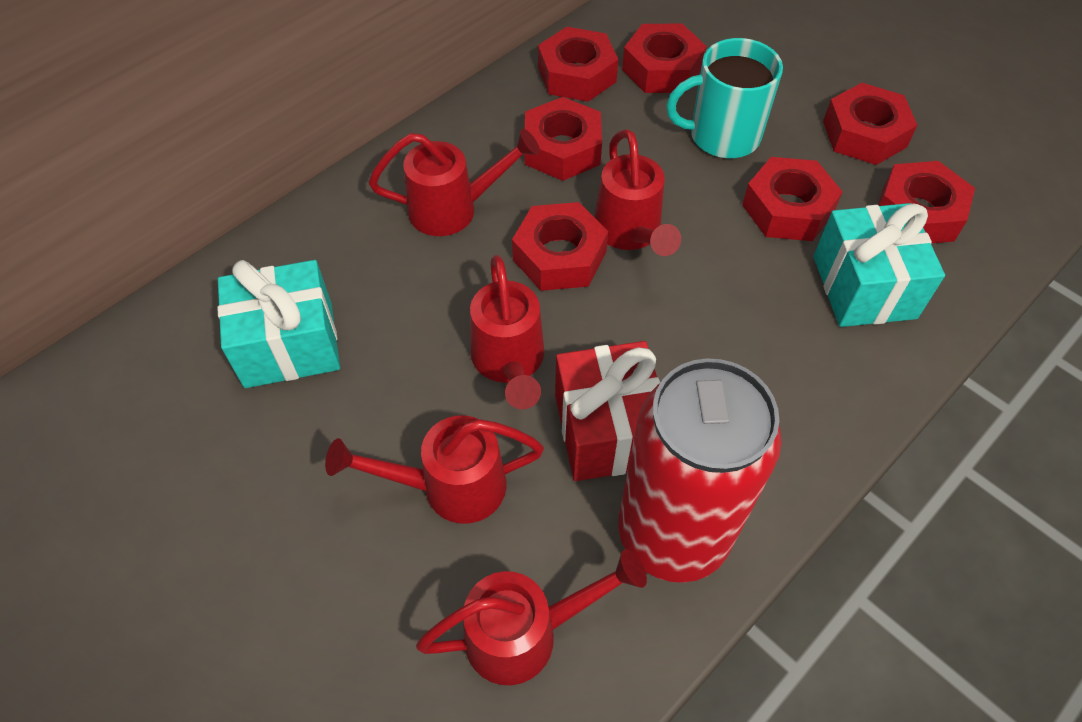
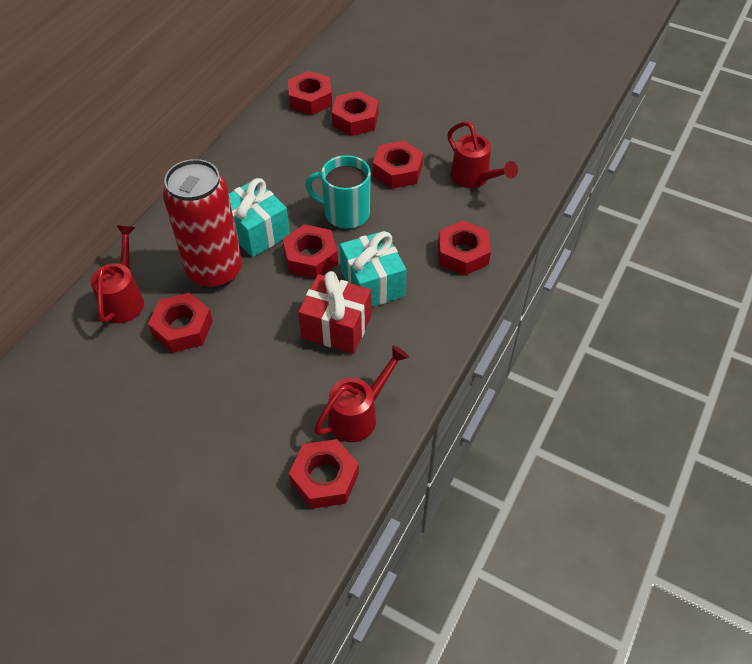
red watering can: 5 -> 3

